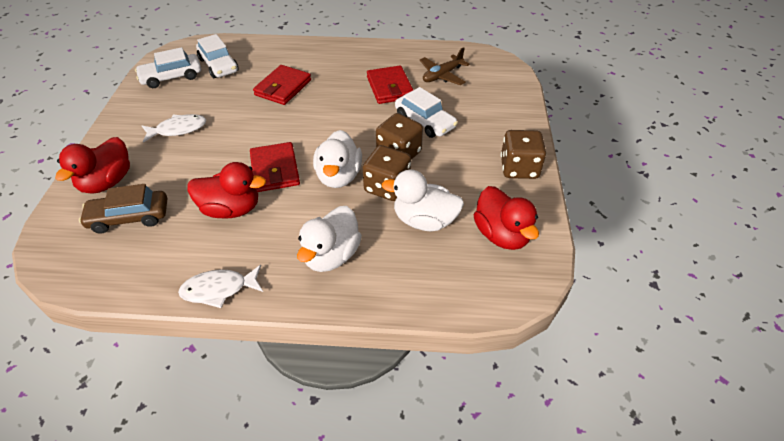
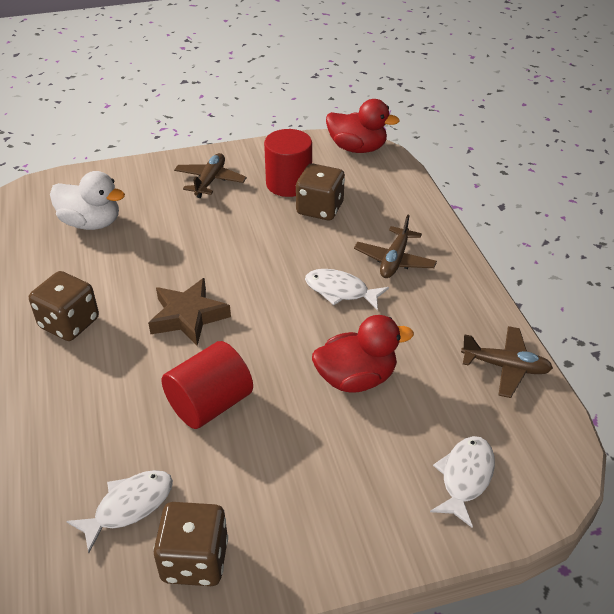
brown car: 1 -> 0
brown plane: 1 -> 3
brown star: 0 -> 1
red cylinder: 0 -> 2
red duck: 3 -> 2
red wallet: 3 -> 0
white car: 3 -> 0
white duck: 3 -> 1
white fish: 2 -> 3

